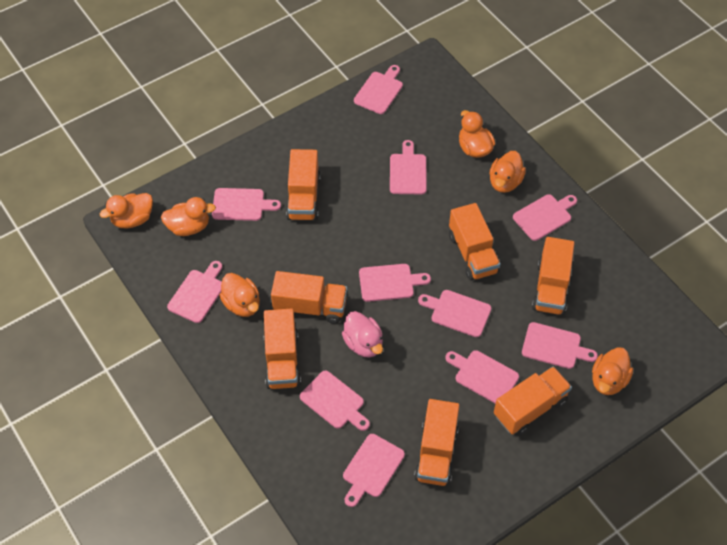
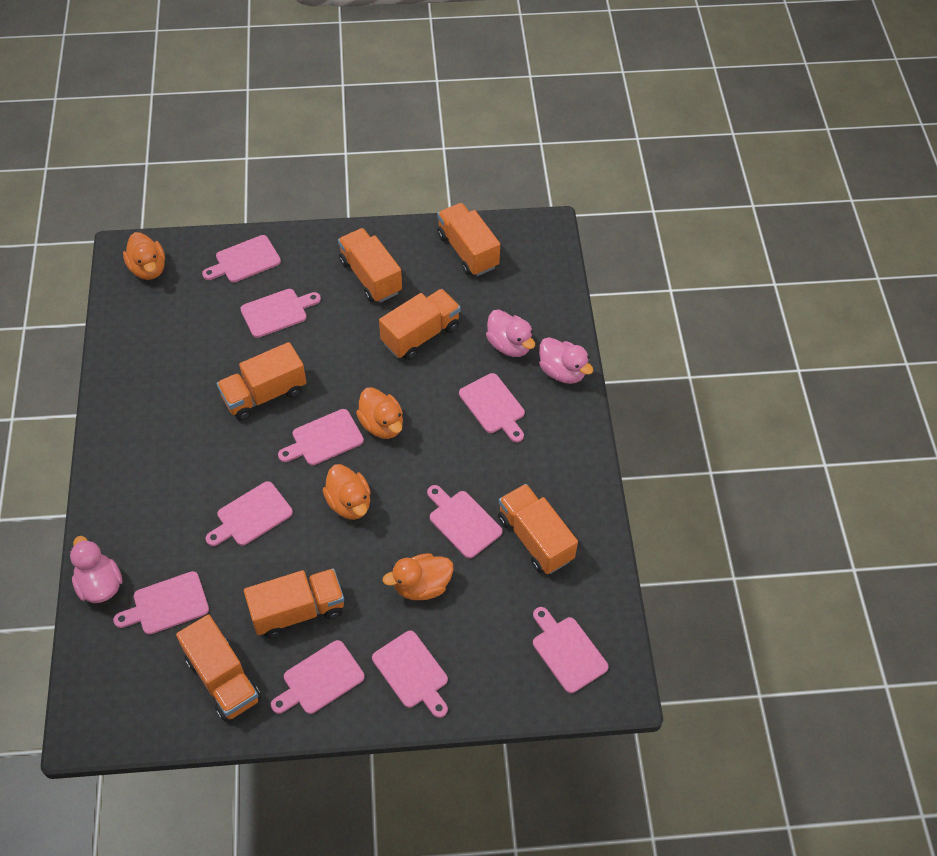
orange duck: 6 -> 4
pink cutting board: 11 -> 10
pink duck: 1 -> 3

